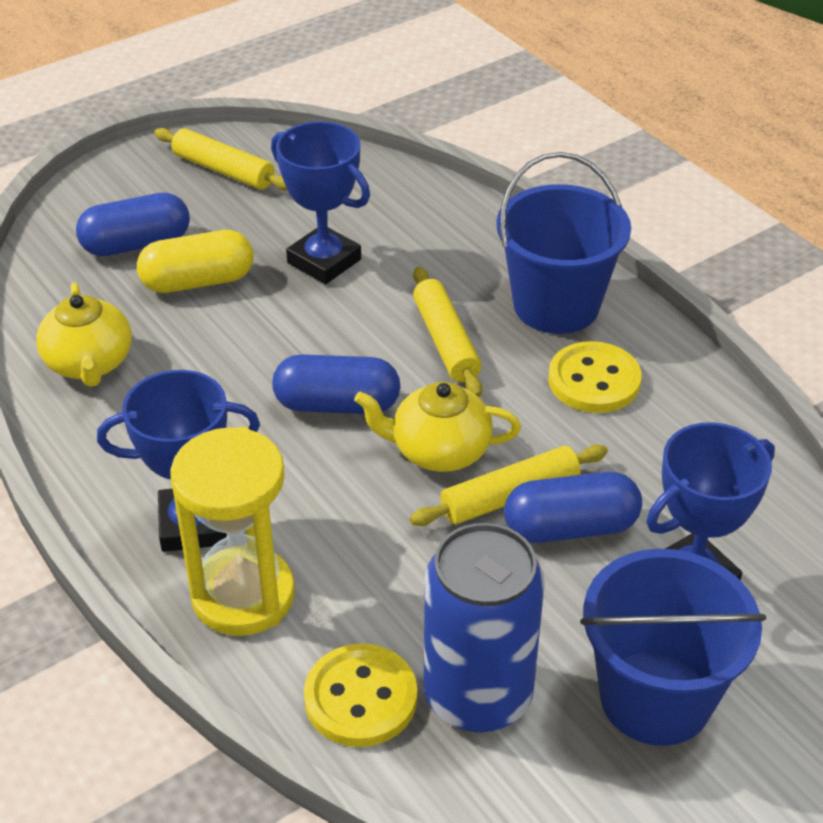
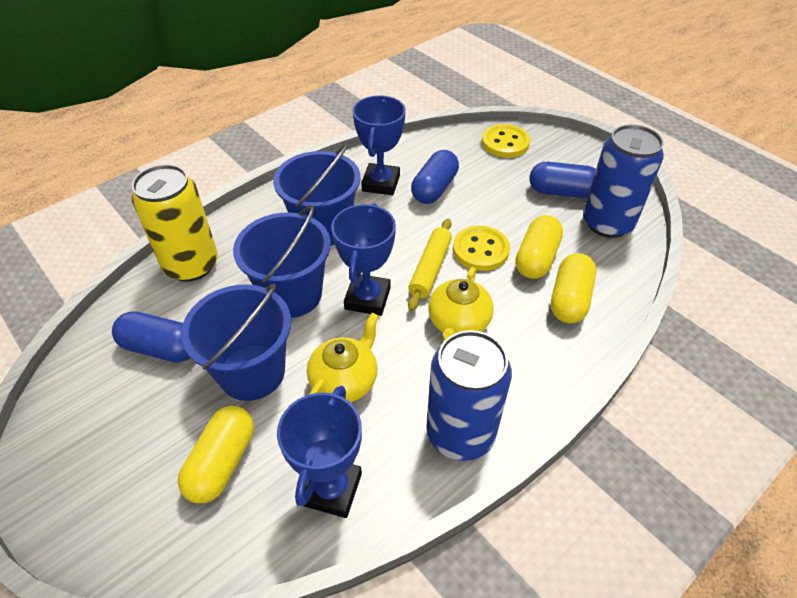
blue bucket: 2 -> 3
blue can: 1 -> 2
yellow can: 0 -> 1
yellow capsule: 1 -> 3
yellow hourglass: 1 -> 0
yellow rolling pin: 3 -> 1

